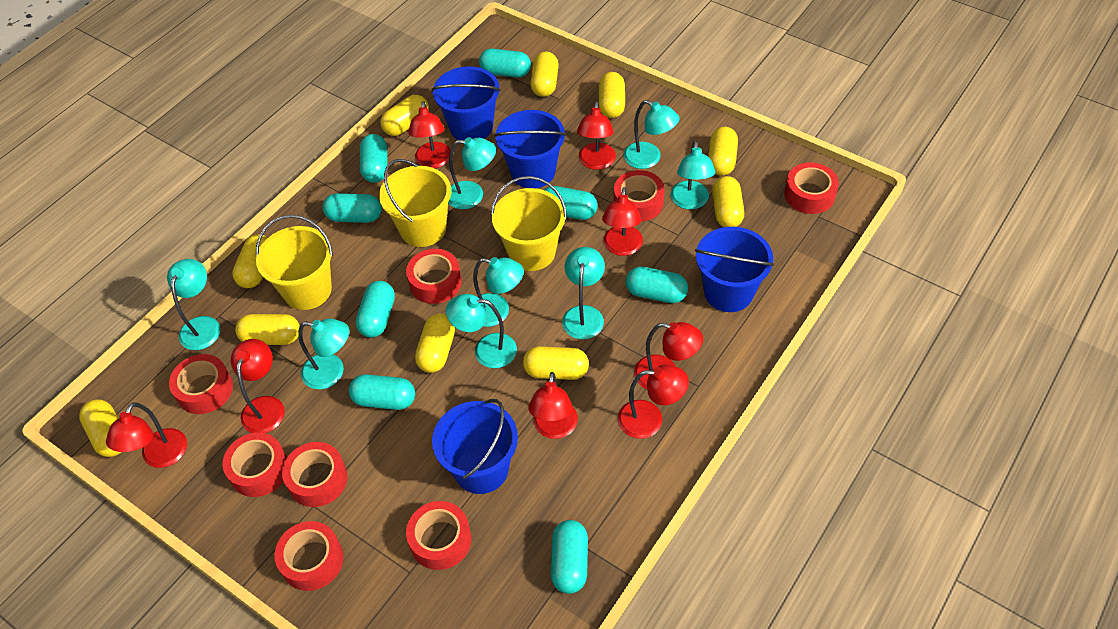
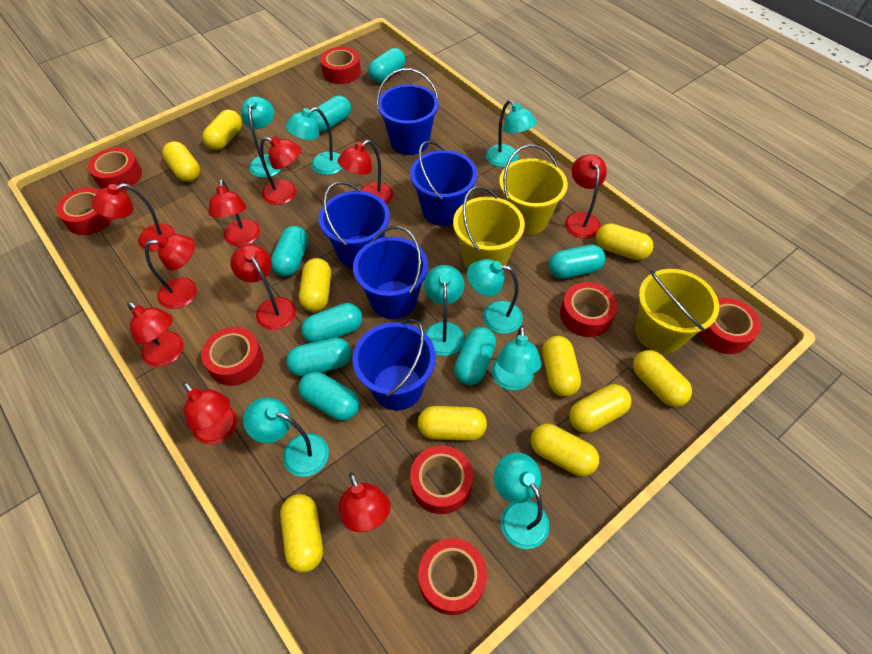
blue bucket: 4 -> 5
red lamp: 8 -> 10

